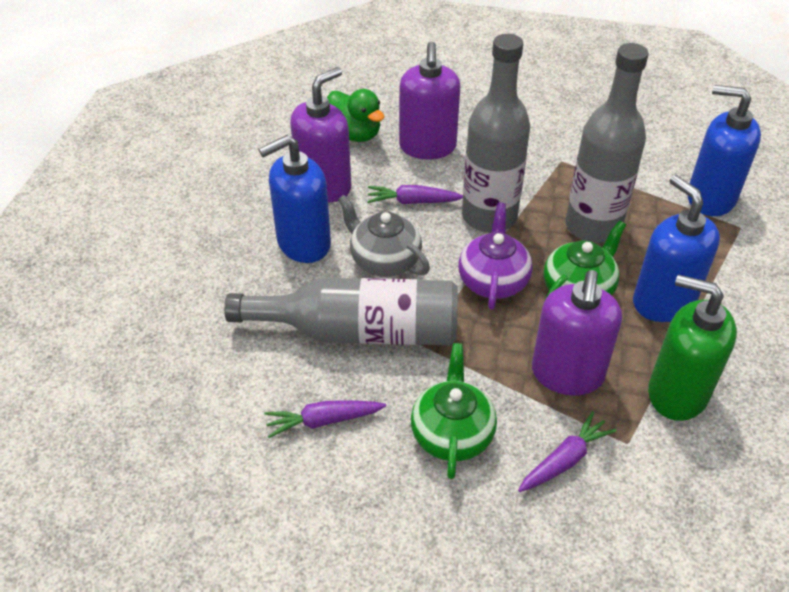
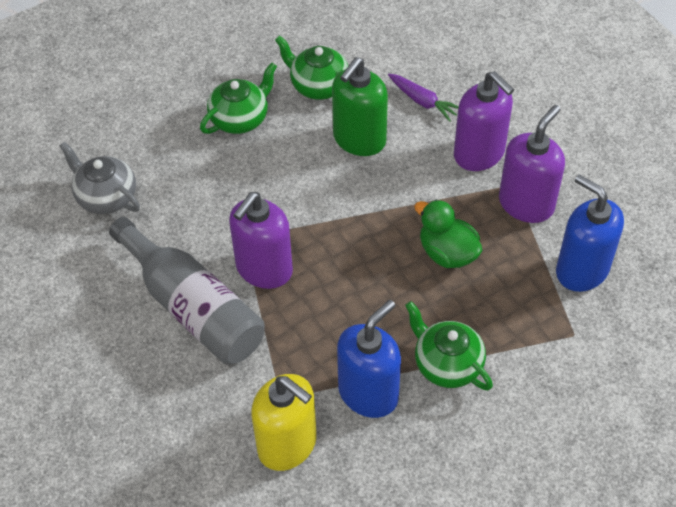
blue soap dispenser: 3 -> 2
green teapot: 2 -> 3
grey bottle: 3 -> 1
purple carrot: 3 -> 1
purple teapot: 1 -> 0
yellow soap dispenser: 0 -> 1

